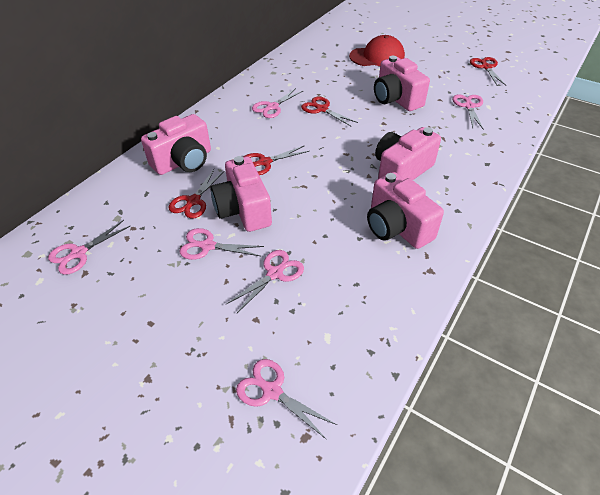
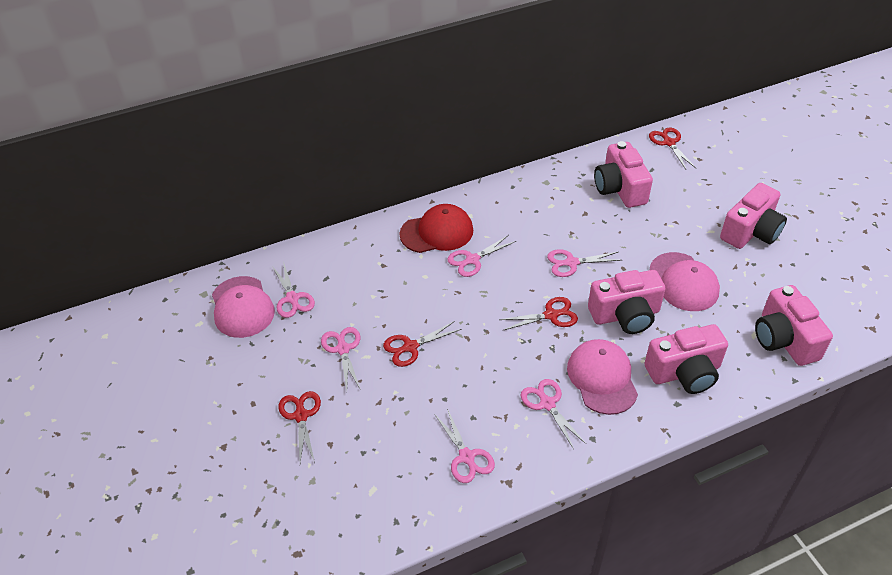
pink cap: 0 -> 3

